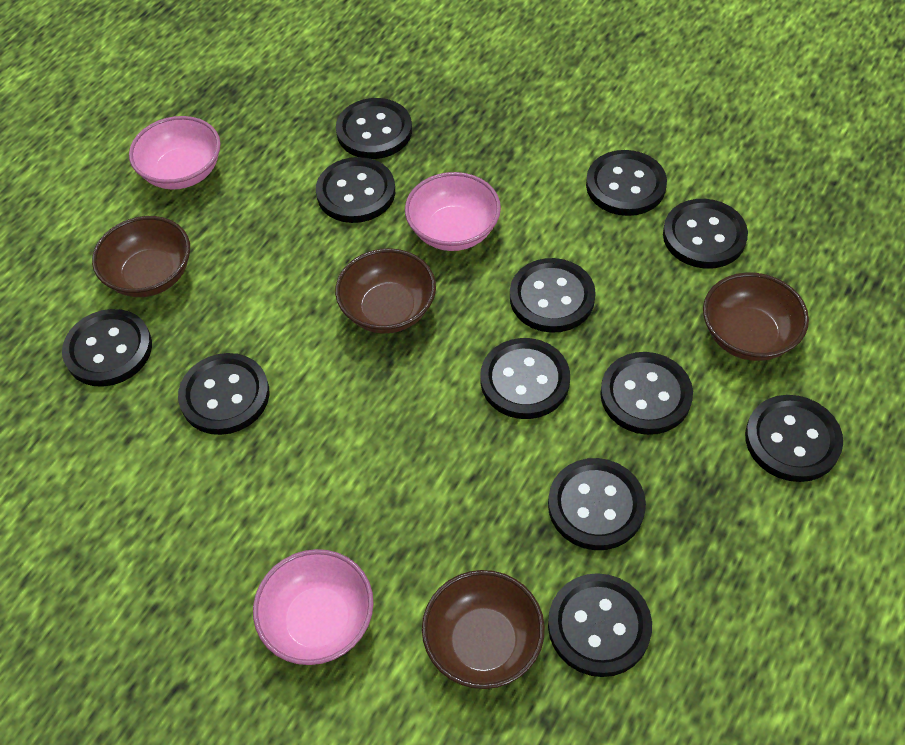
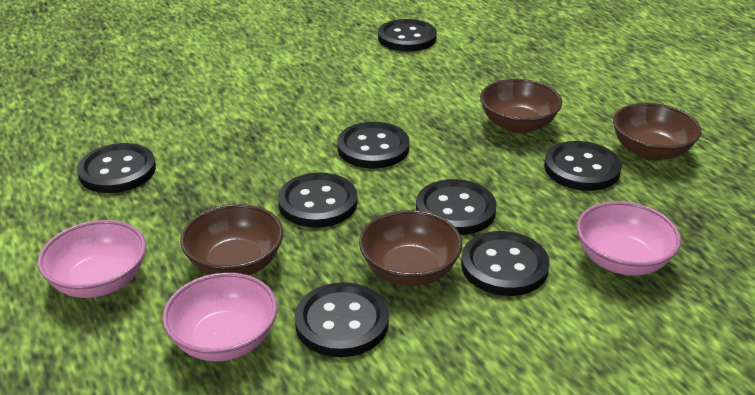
black button: 12 -> 8

